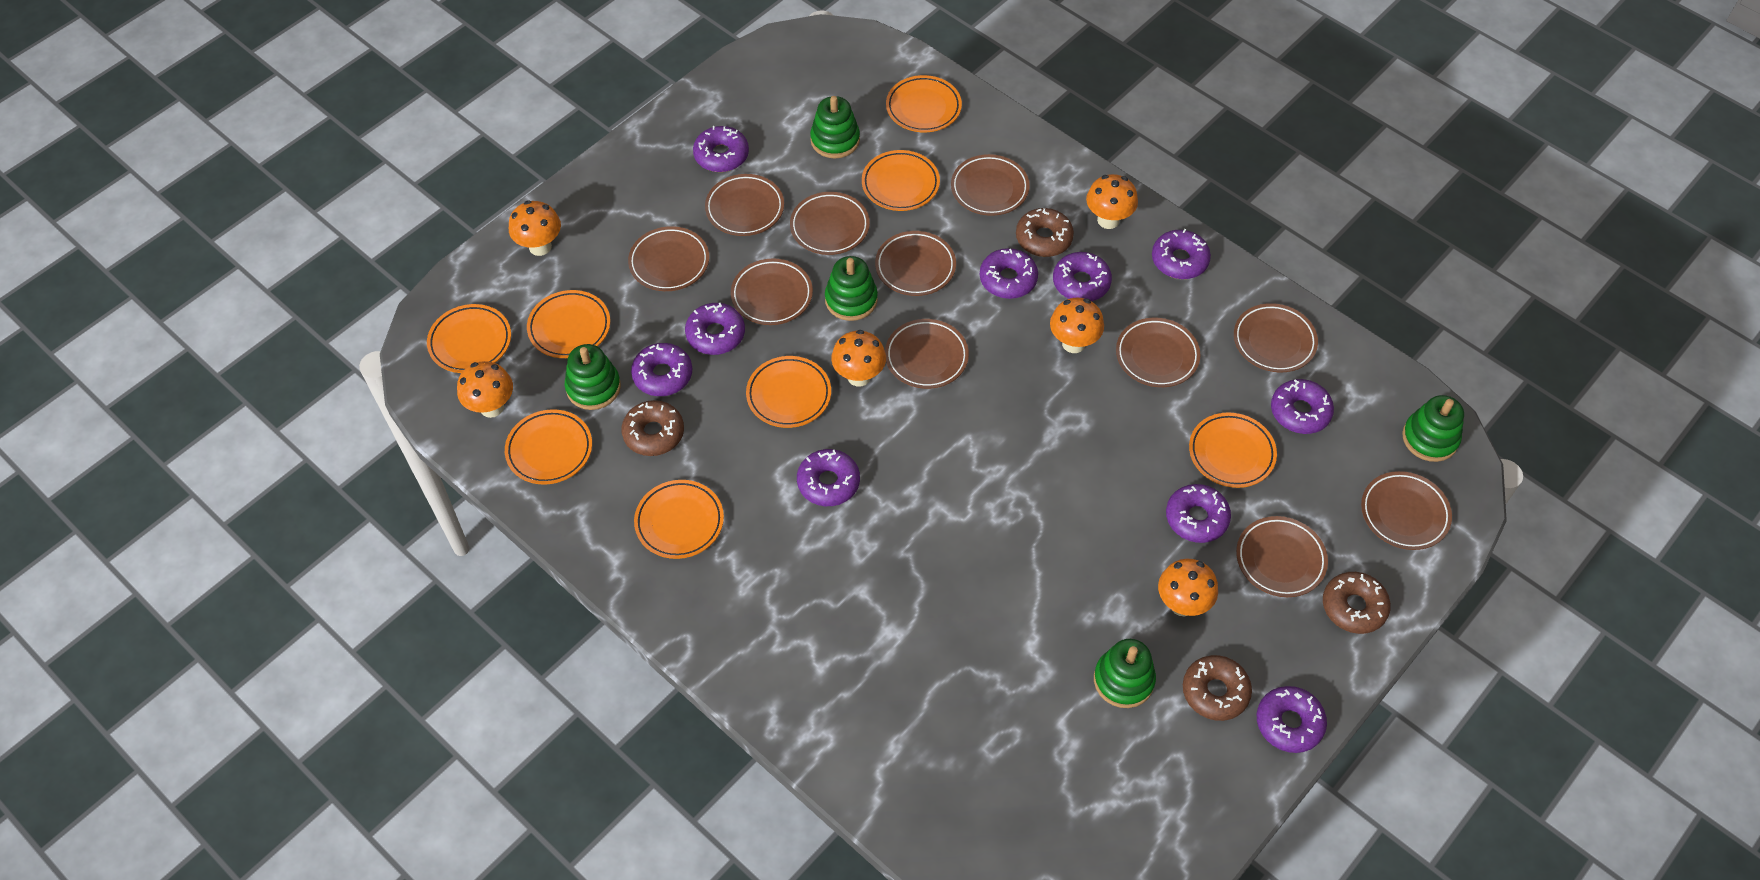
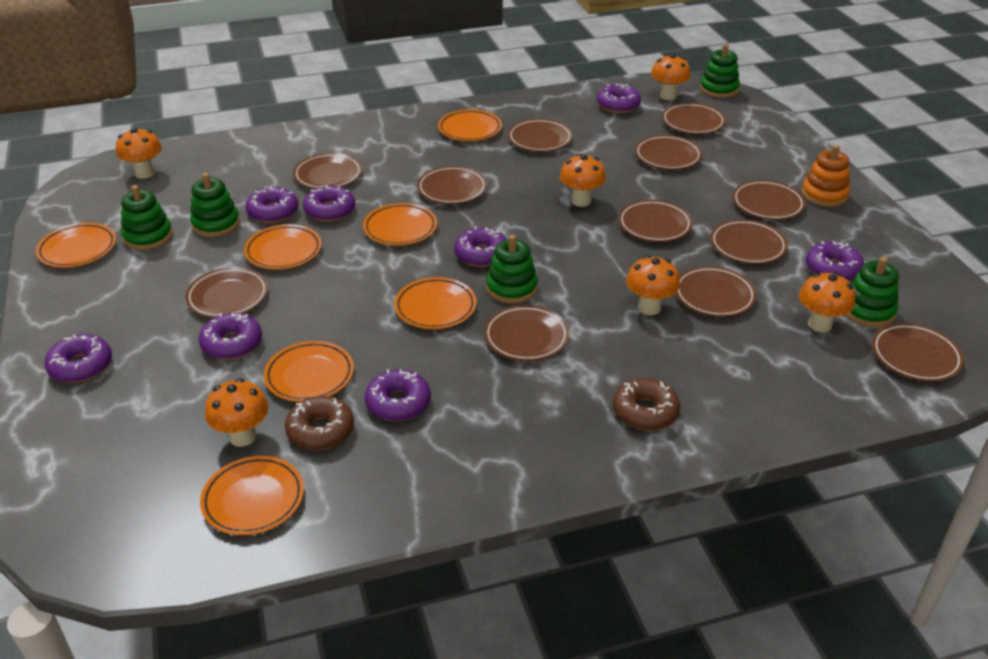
brown donut: 4 -> 2
brown plate: 11 -> 12
orange plate: 8 -> 7
orange stacking toy: 0 -> 1
purple donut: 10 -> 8

